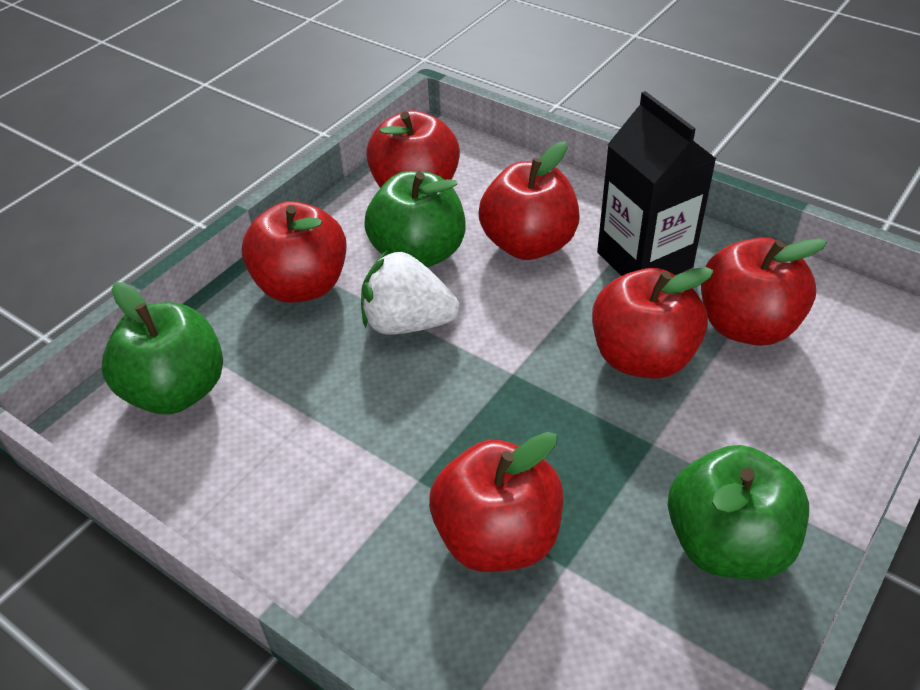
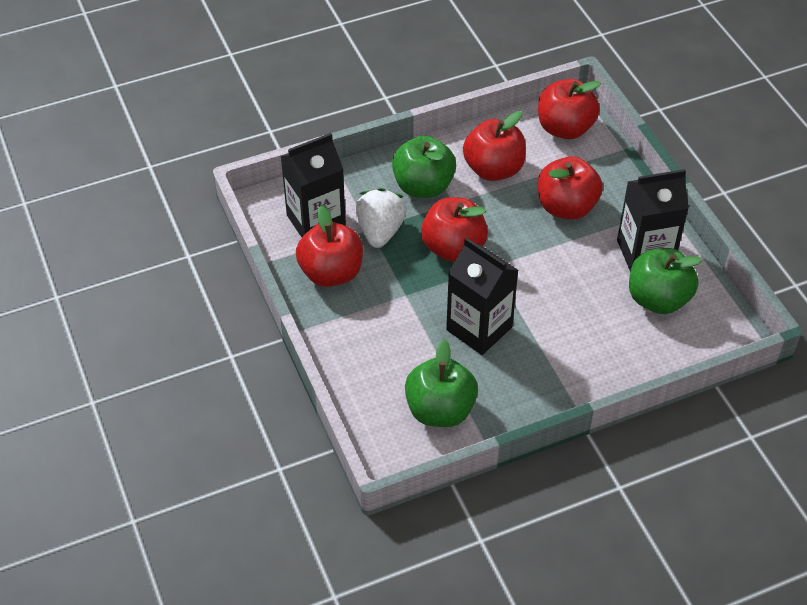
black carton: 1 -> 3
red apple: 6 -> 5

